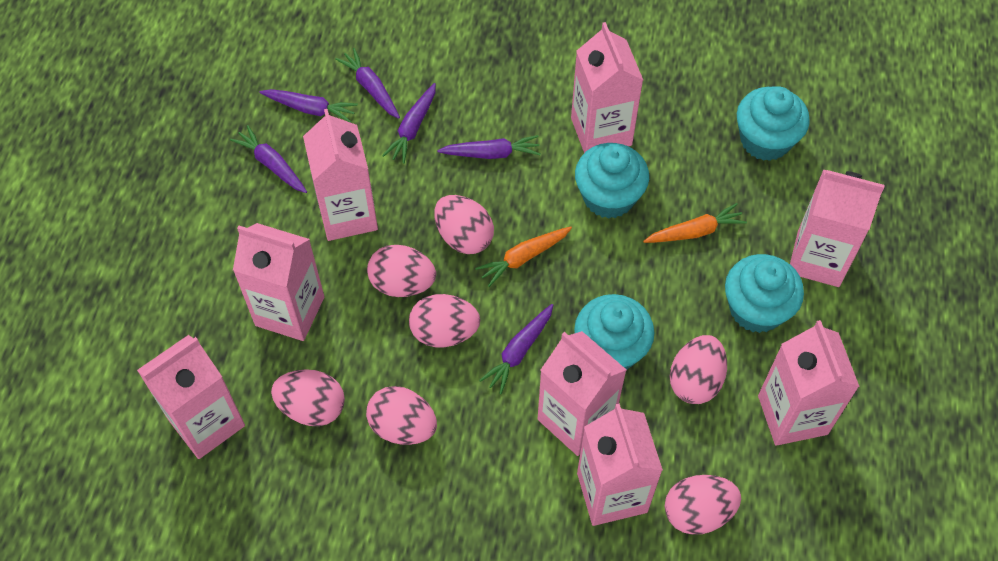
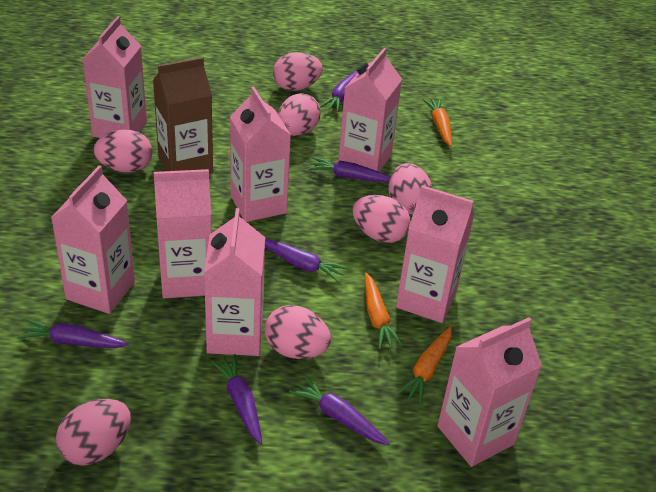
brown carton: 0 -> 1
orange carrot: 2 -> 3
turquoise cupcake: 4 -> 0

